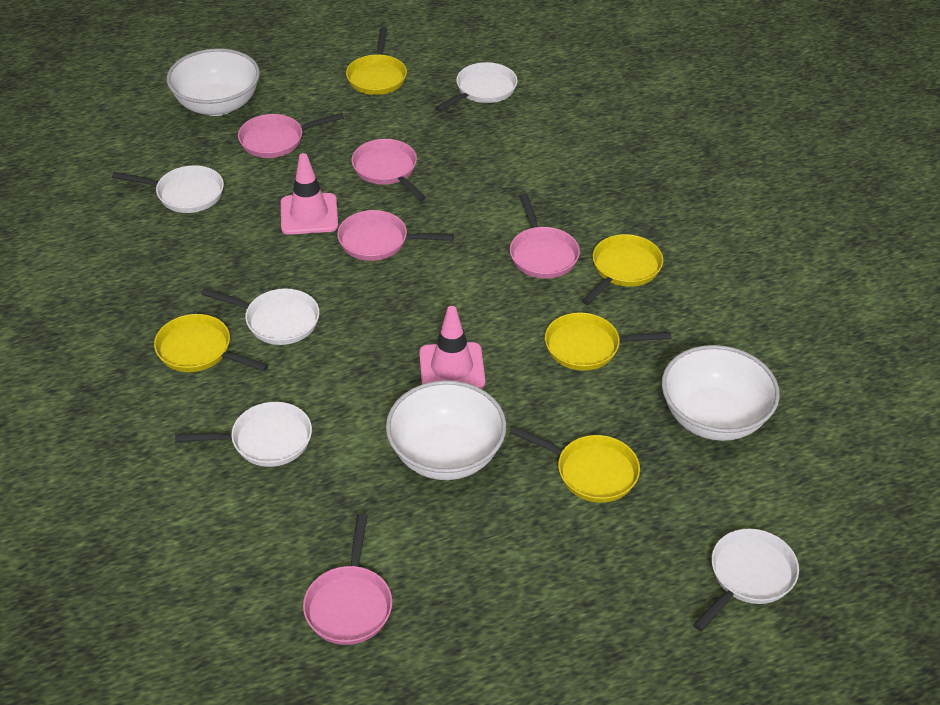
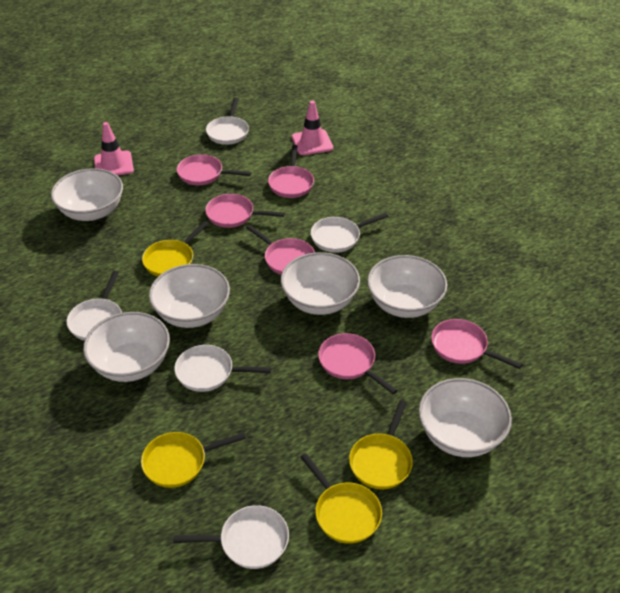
pink pan: 5 -> 6
white bowl: 3 -> 6
yellow pan: 5 -> 4

